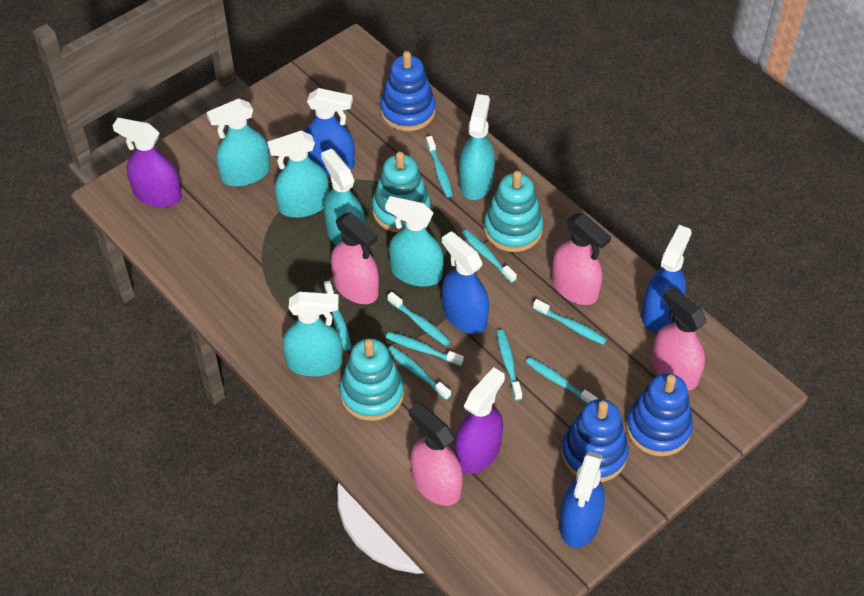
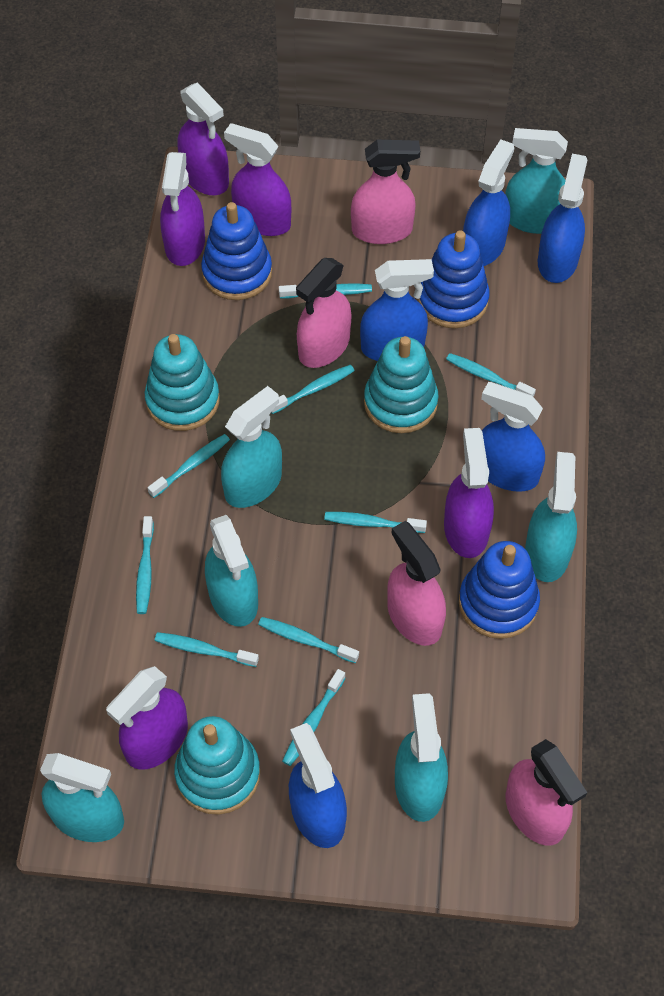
blue spray bottle: 4 -> 5
purple spray bottle: 2 -> 5

